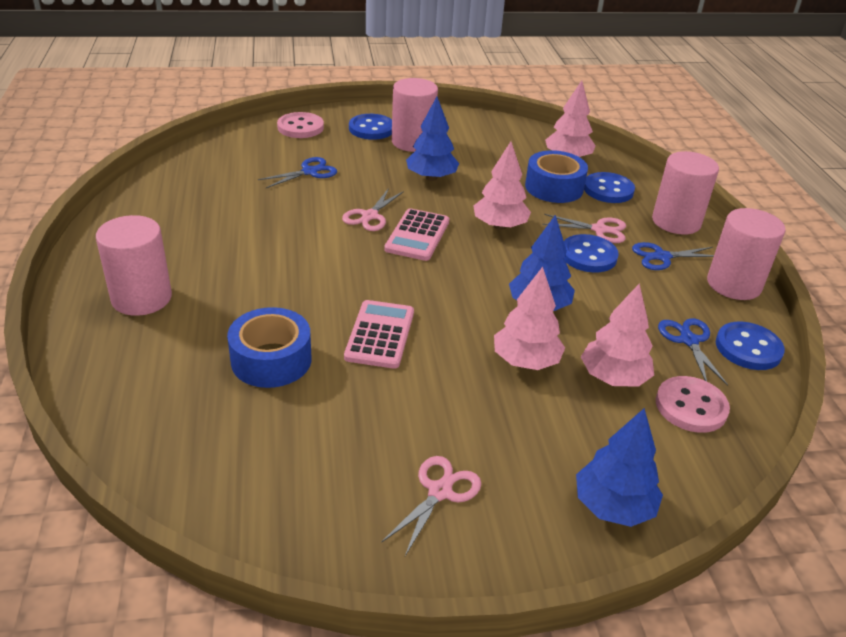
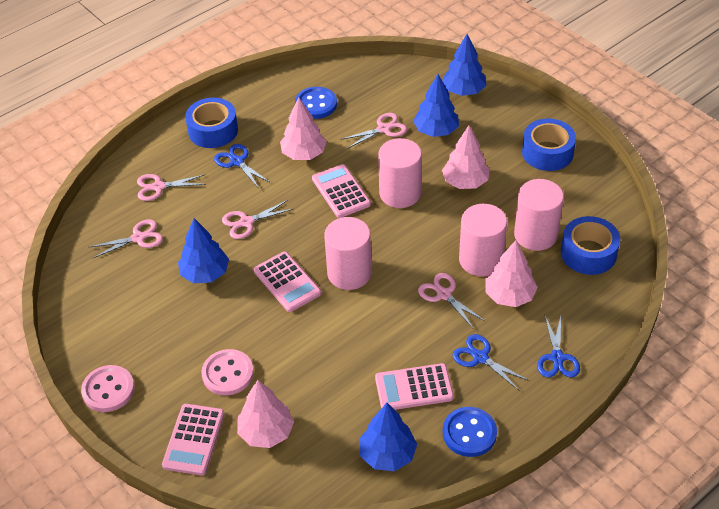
blue button: 4 -> 2
blue tape: 2 -> 3
blue tree: 3 -> 4
pink calculator: 2 -> 4
pink scissors: 3 -> 5

